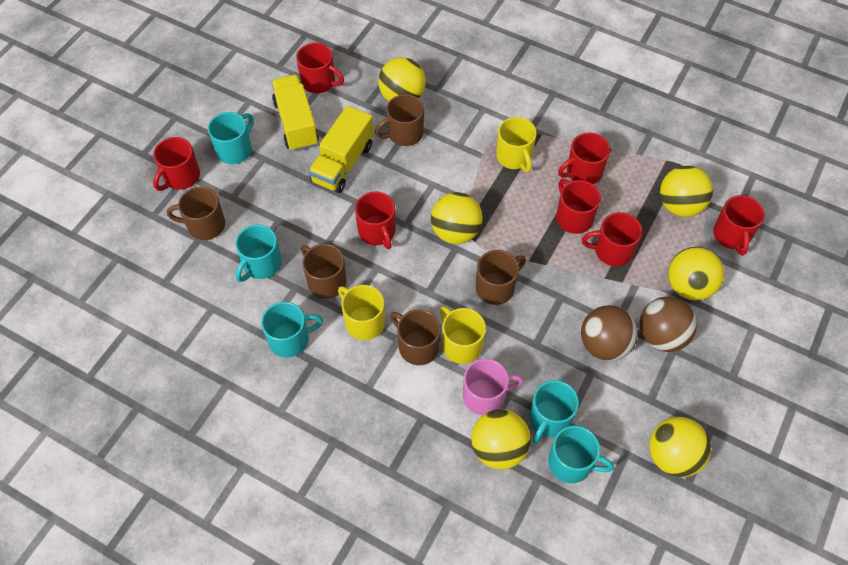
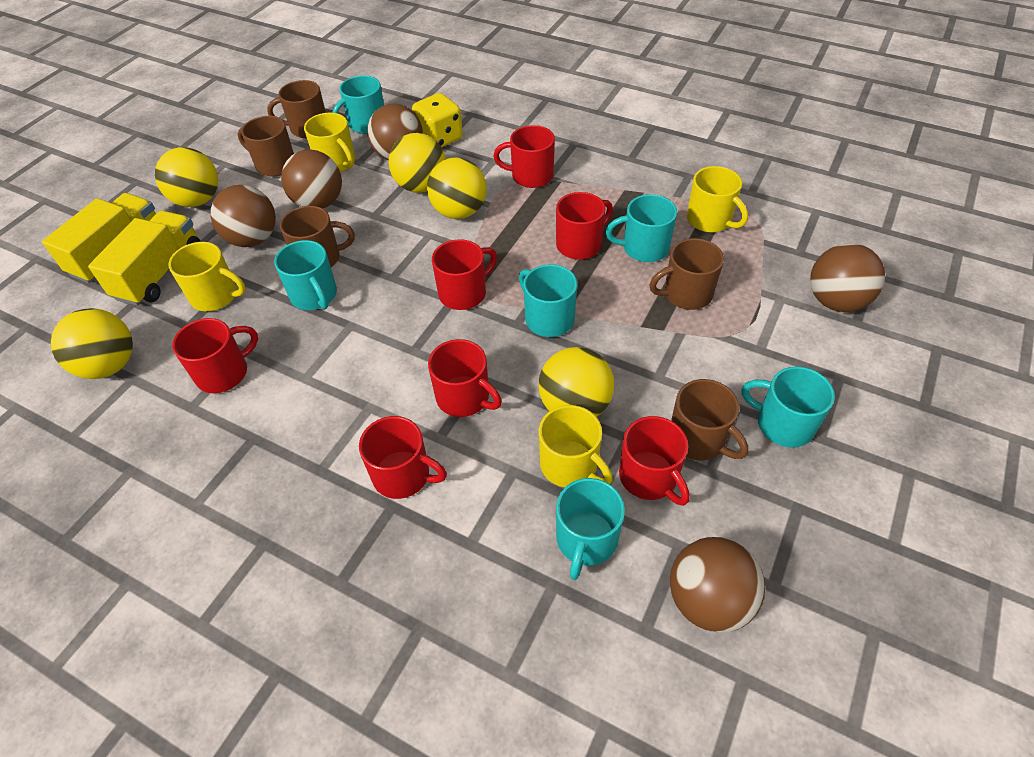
brown ball: 2 -> 5
pink mug: 1 -> 0
turquoise mug: 5 -> 6
yellow ball: 6 -> 5
yellow dice: 0 -> 1
yellow mug: 3 -> 4

